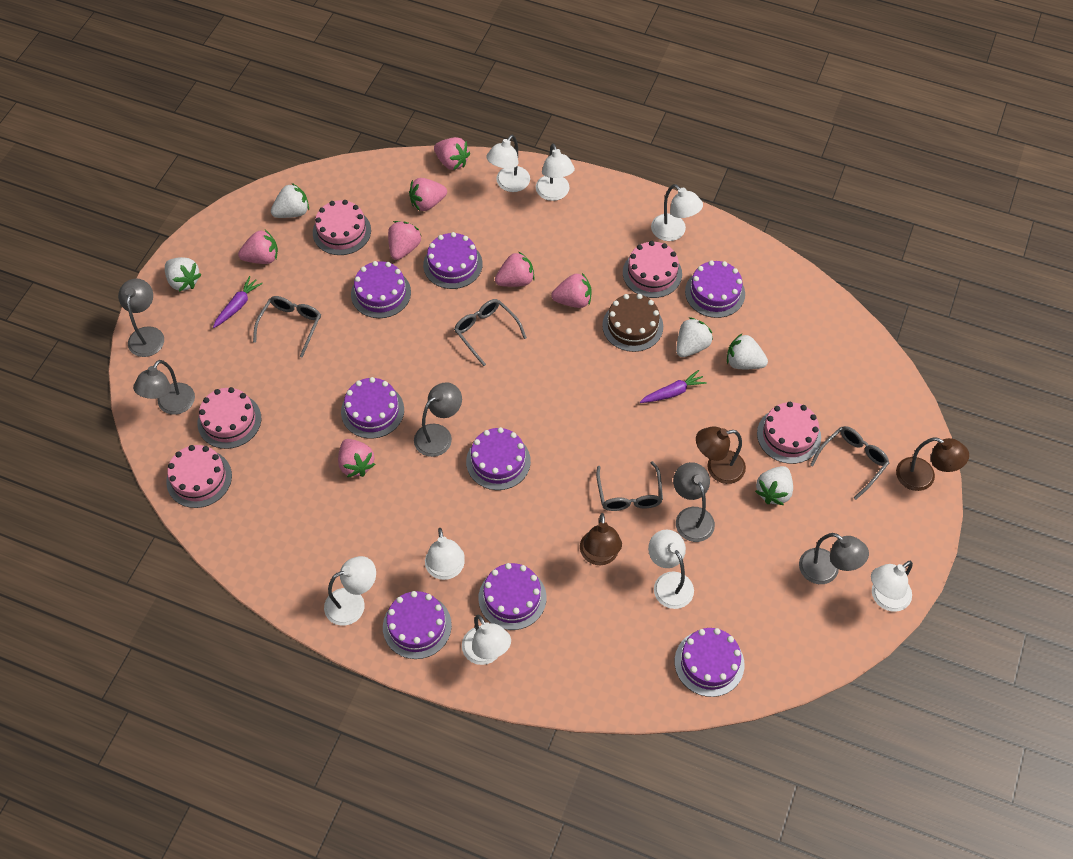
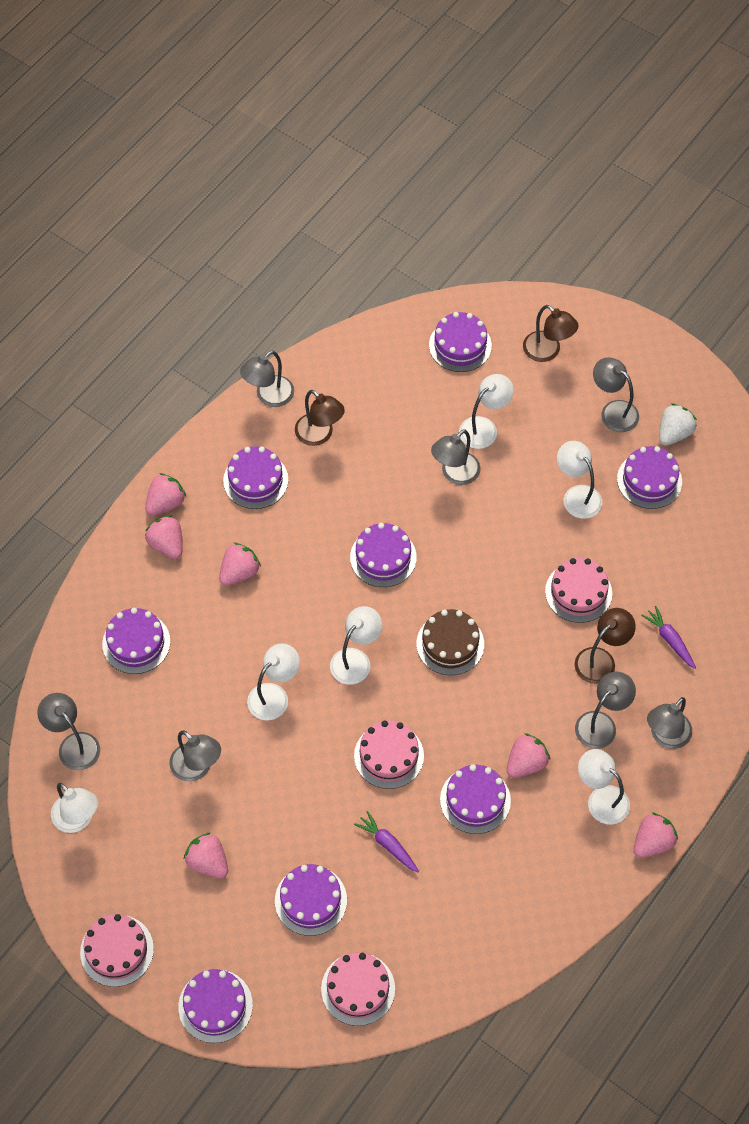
grey glasses: 4 -> 0
grey lamp: 5 -> 7
pink cake: 5 -> 4
pink strawberry: 7 -> 6
white lamp: 8 -> 6
white strawberry: 5 -> 1

